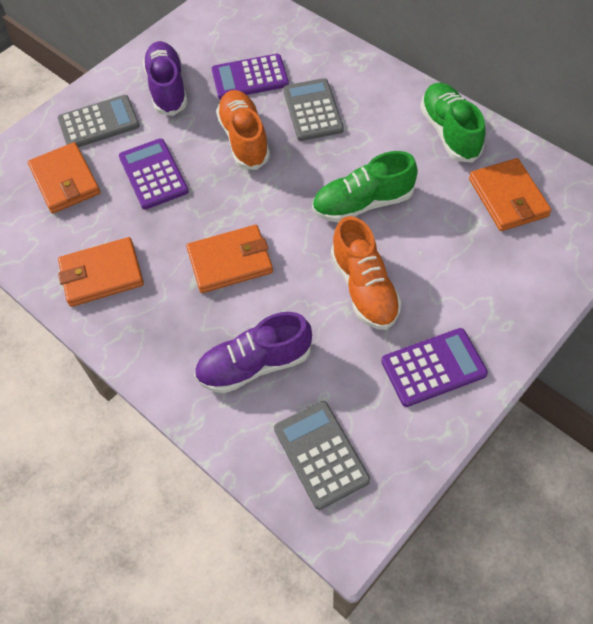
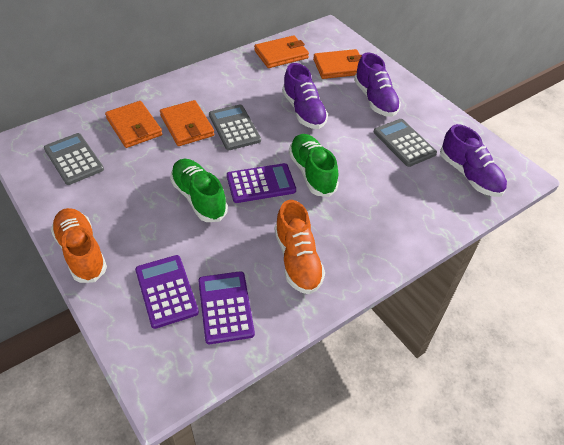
purple shoe: 2 -> 3

